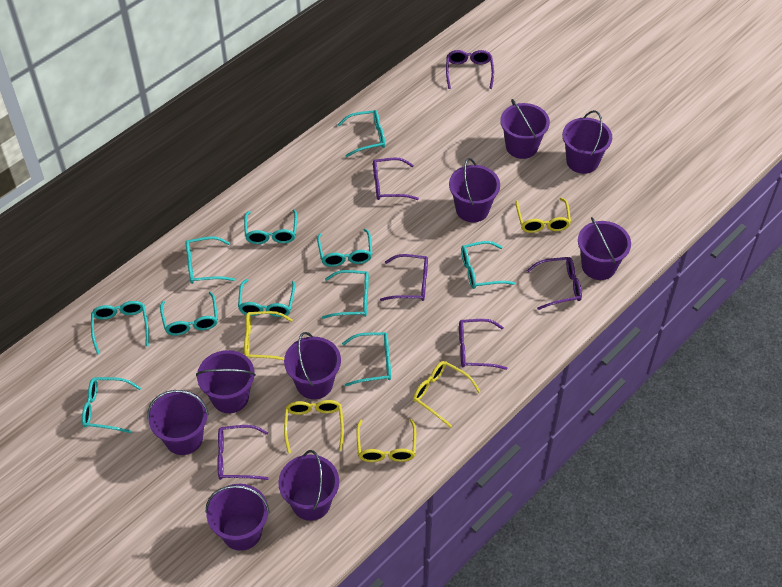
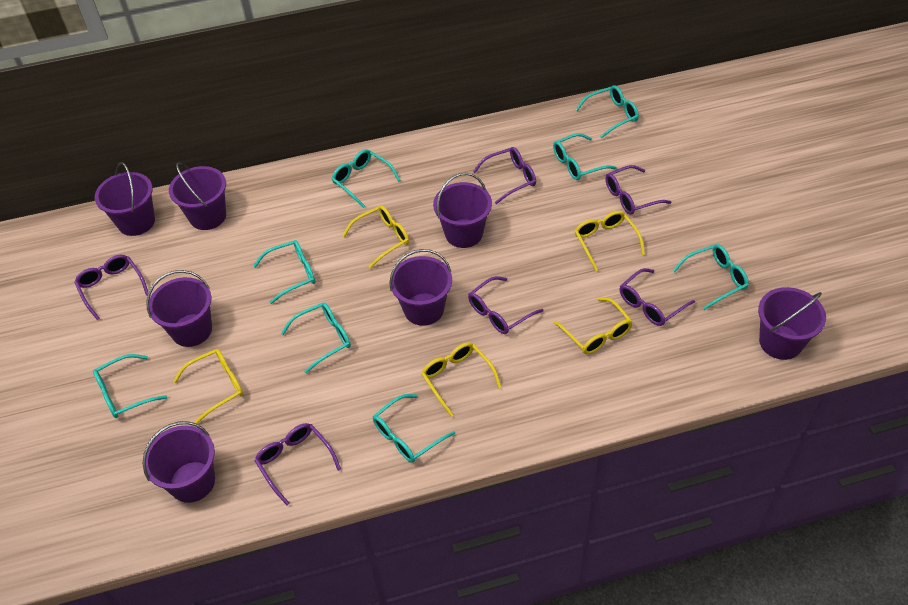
purple bucket: 9 -> 7
turquoise glasses: 11 -> 8

